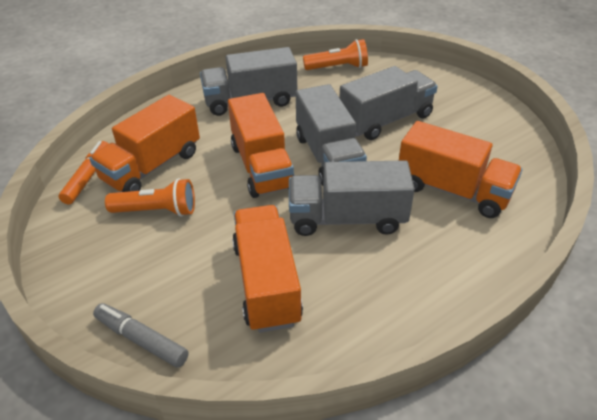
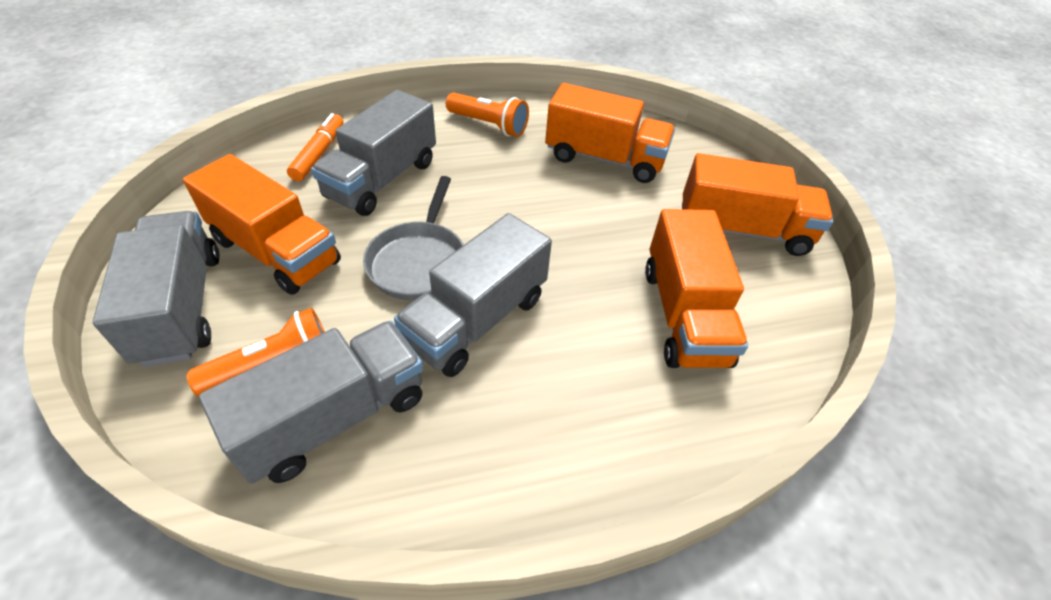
grey marker: 1 -> 0
grey pan: 0 -> 1

